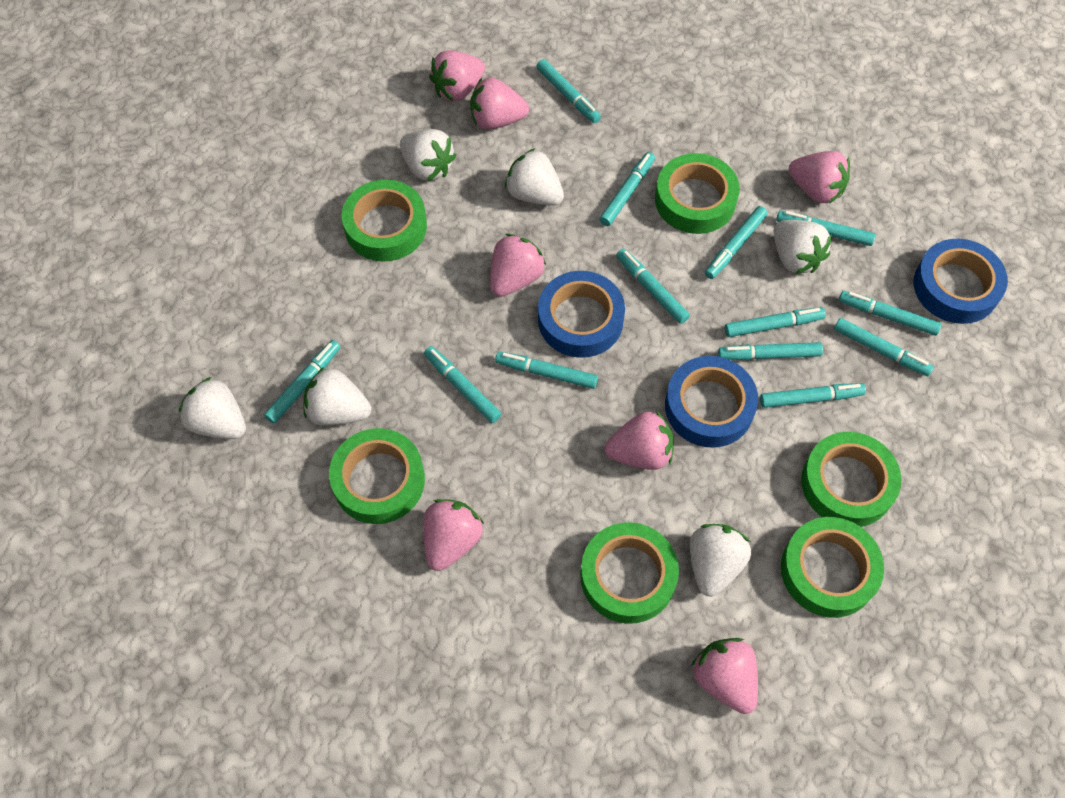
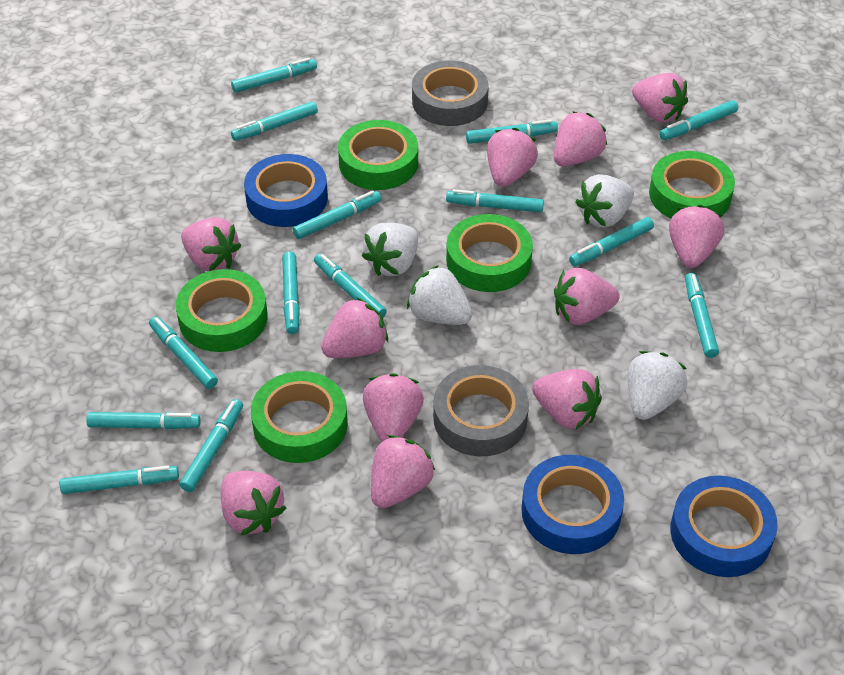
green tape: 6 -> 5
grey tape: 0 -> 2
pink strawberry: 7 -> 11
turquoise marker: 13 -> 14
white strawberry: 6 -> 4

